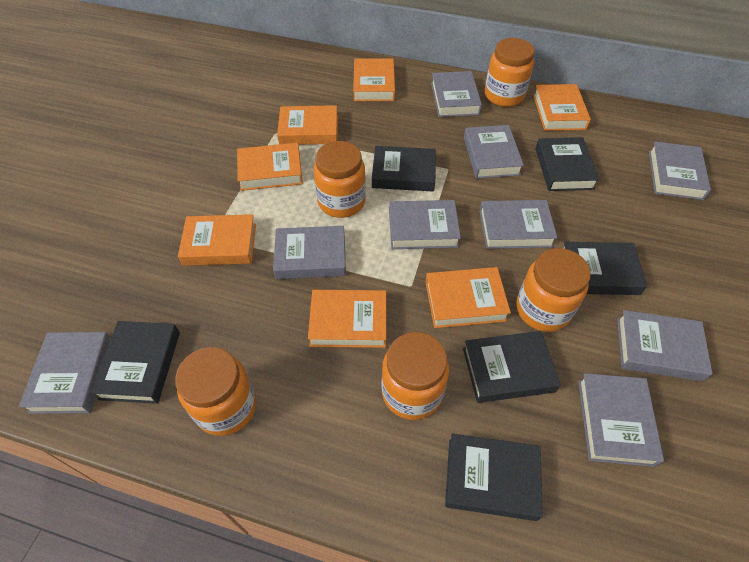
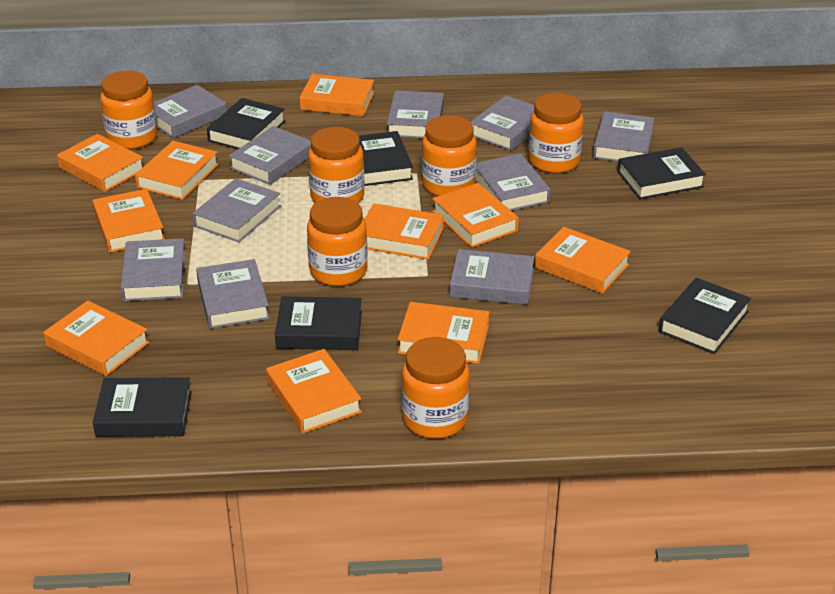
grey book: 9 -> 10
orange book: 7 -> 10
orange jar: 5 -> 6

